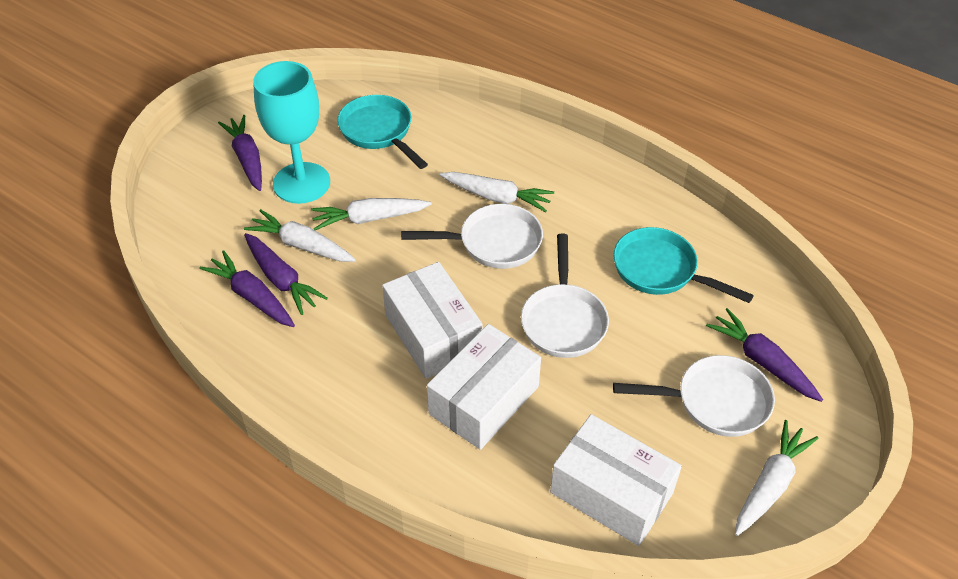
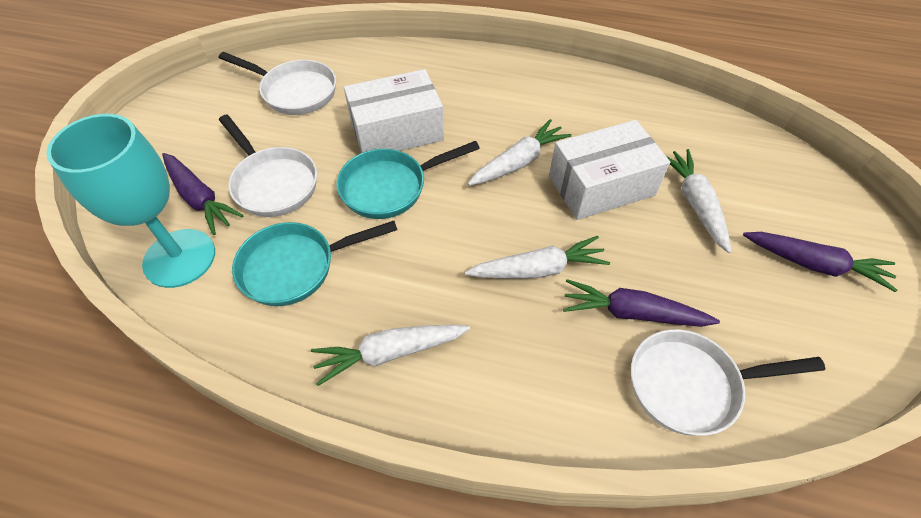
purple carrot: 4 -> 3
white box: 3 -> 2

